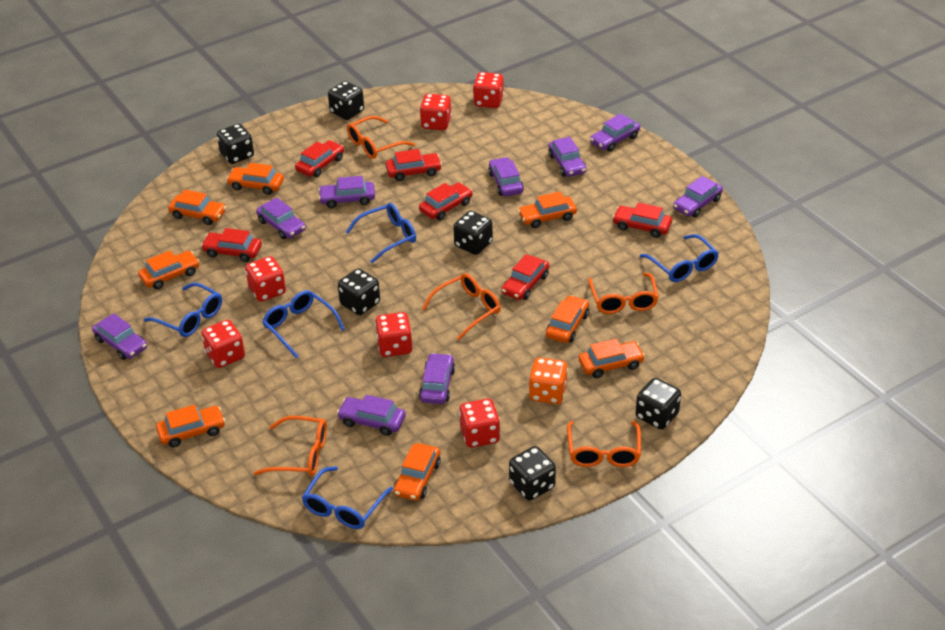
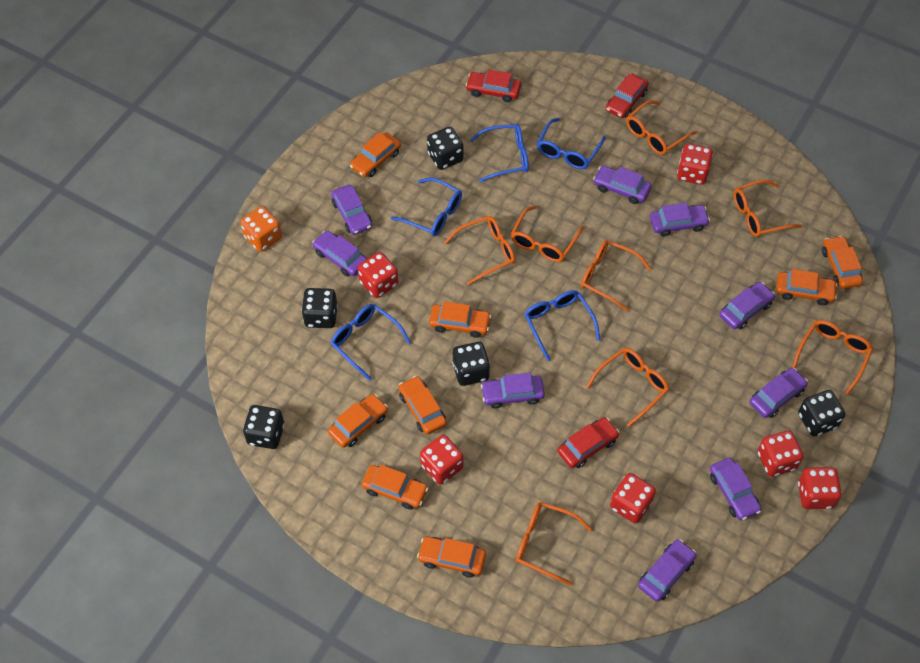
black dice: 6 -> 5
orange glasses: 5 -> 8
red car: 6 -> 3

